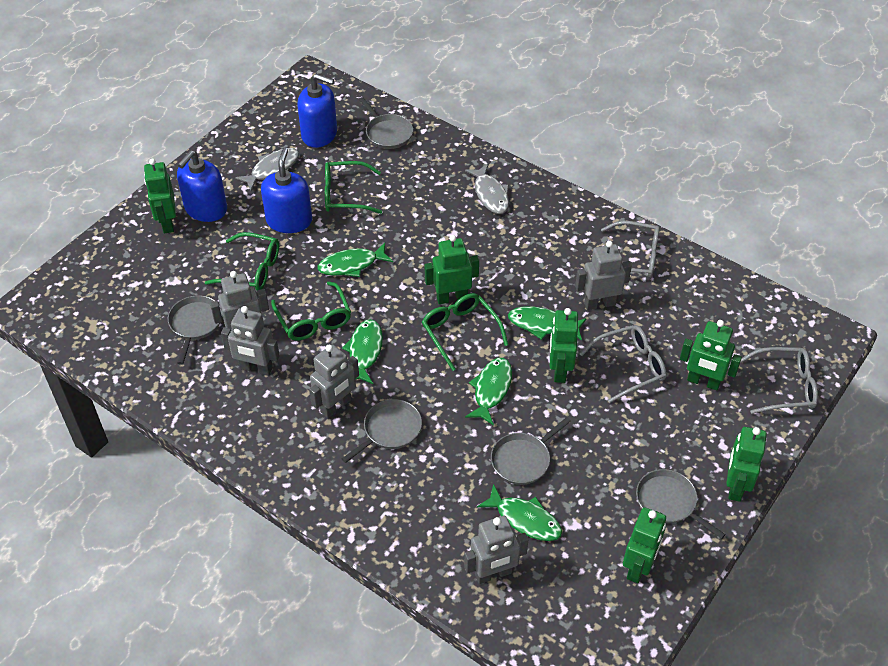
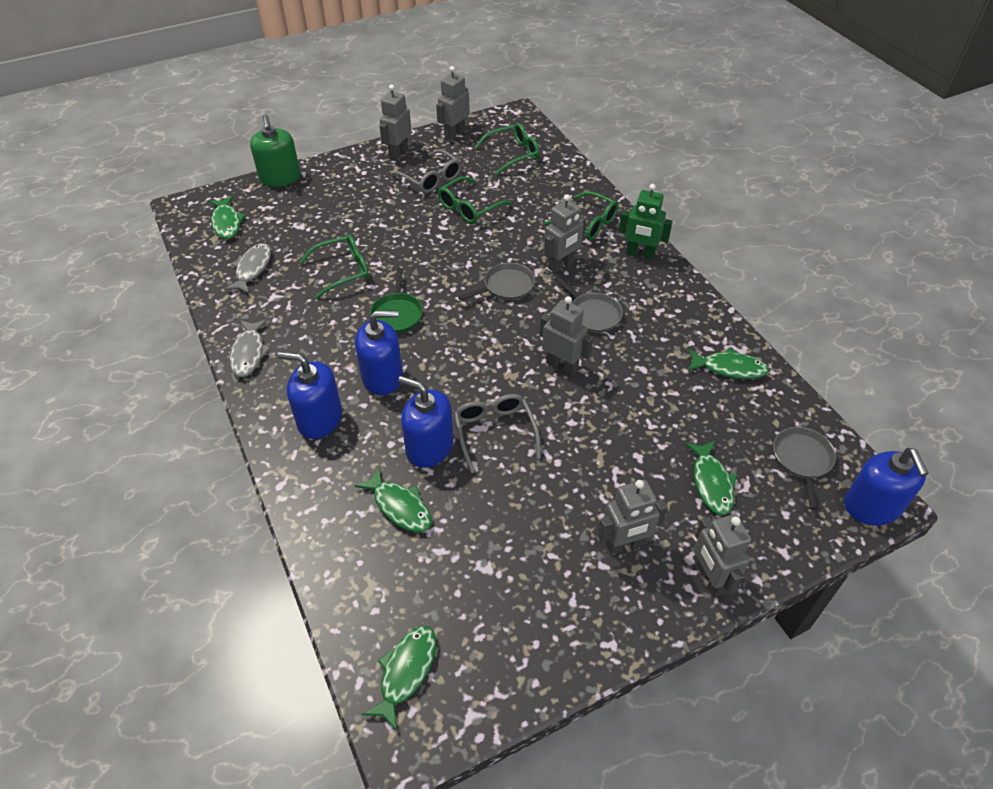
blue soap dispenser: 3 -> 4
green pan: 0 -> 1
green robot: 6 -> 1
green soap dispenser: 0 -> 1
grey glasses: 3 -> 2
grey pan: 5 -> 3
grey robot: 5 -> 6

